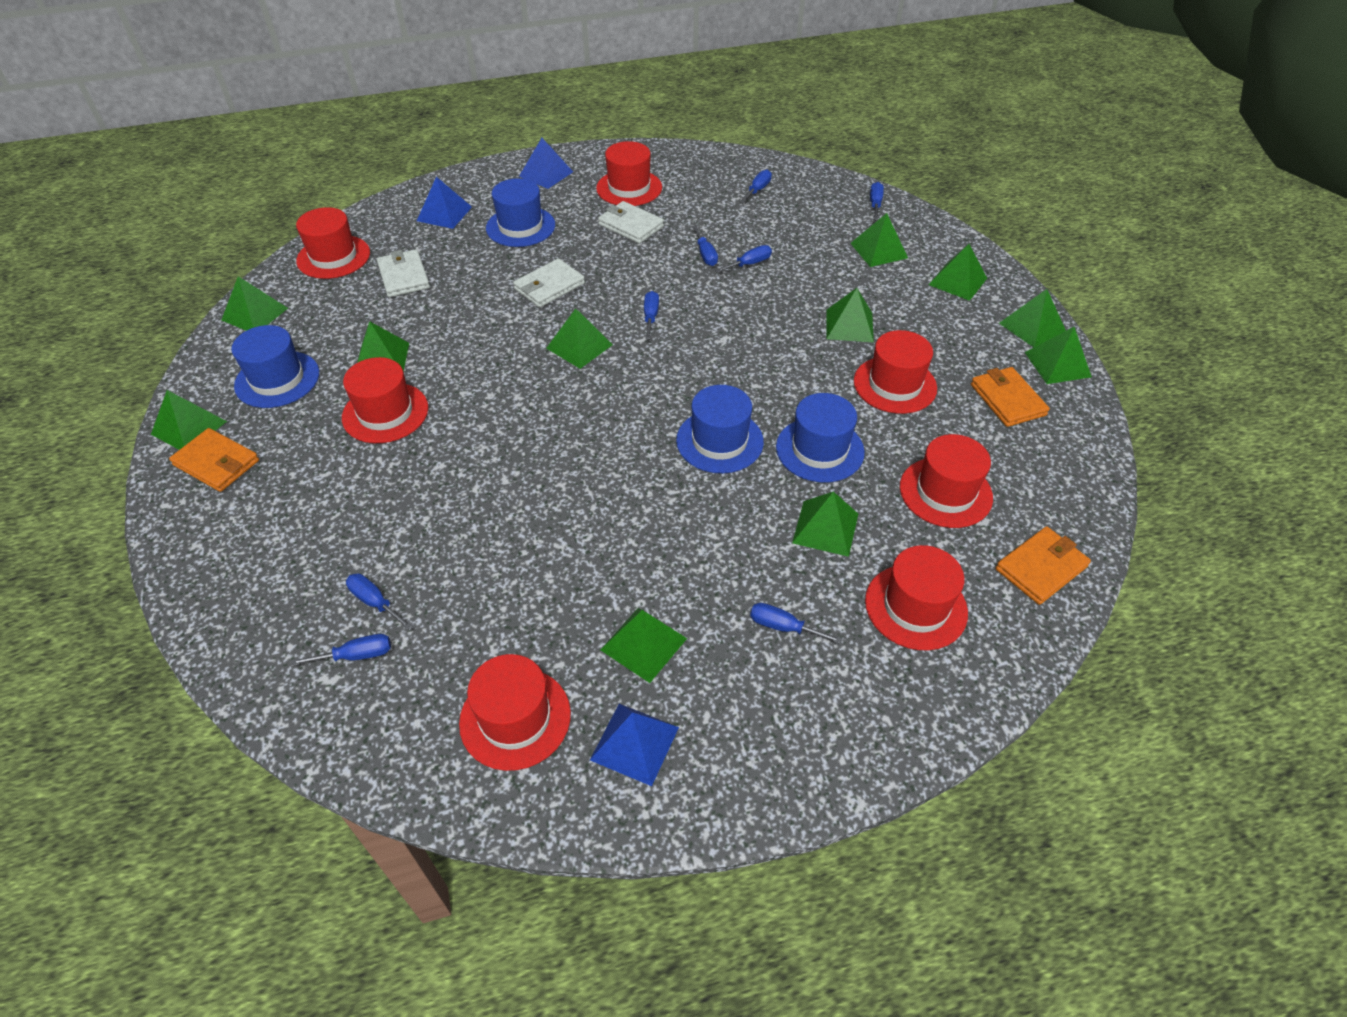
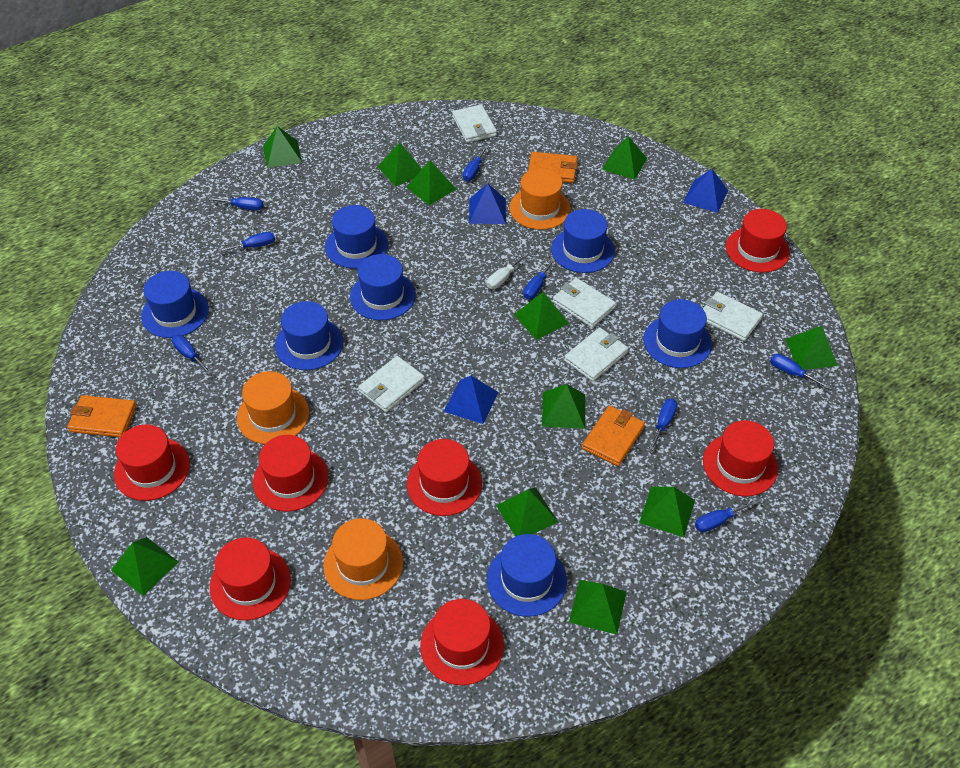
blue hat: 4 -> 7
orange hat: 0 -> 3
white screwdriver: 0 -> 1
white wallet: 3 -> 5

